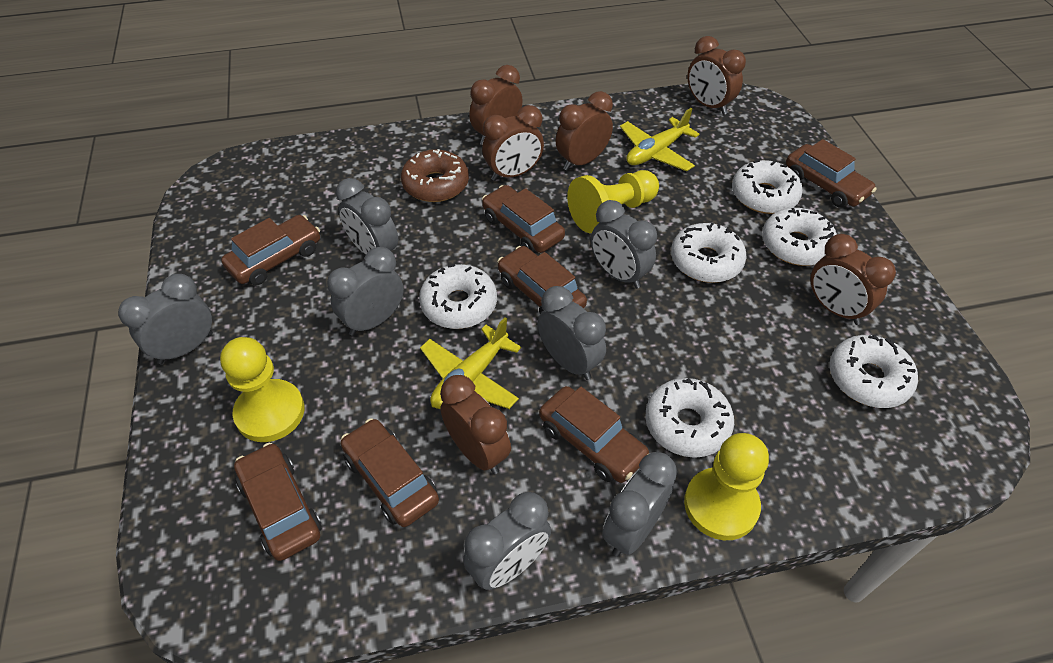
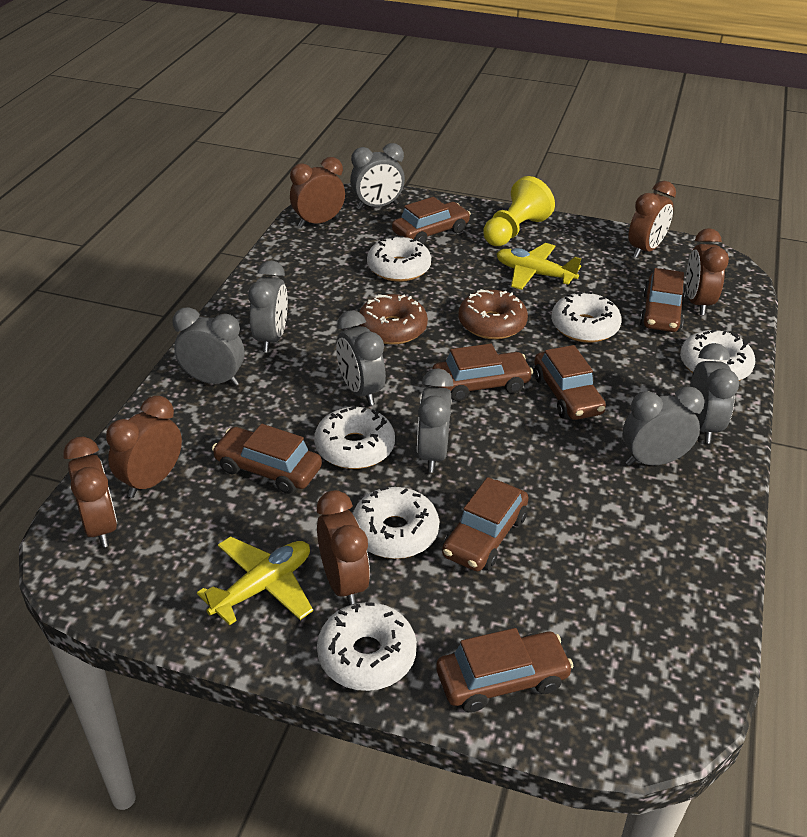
brown donut: 1 -> 2
yellow pawn: 3 -> 1

